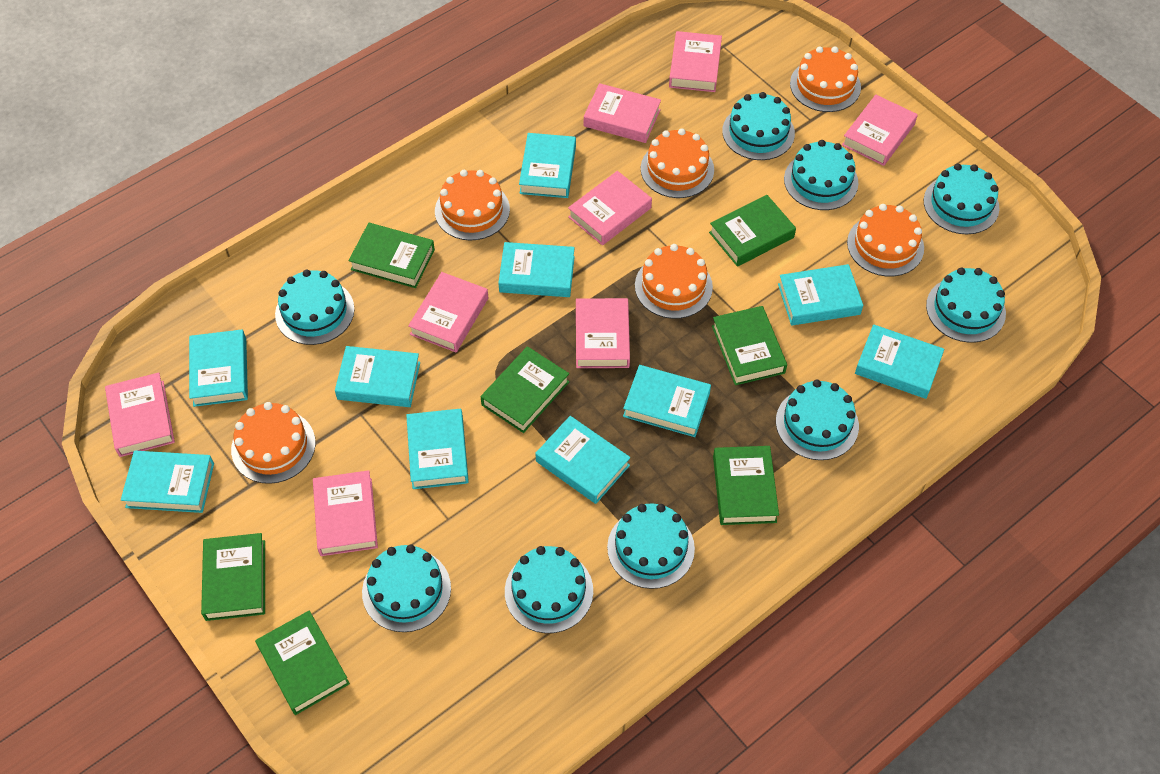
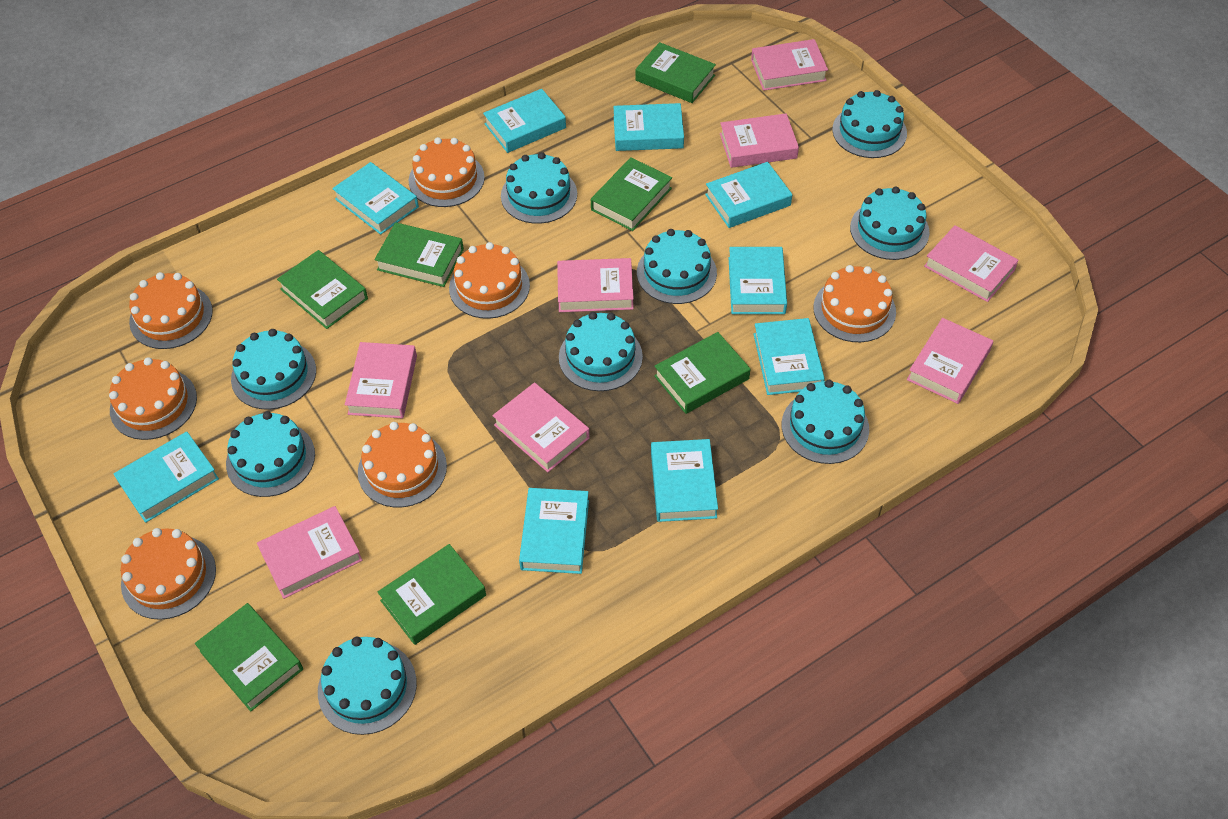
orange cake: 6 -> 7
turquoise book: 10 -> 9

